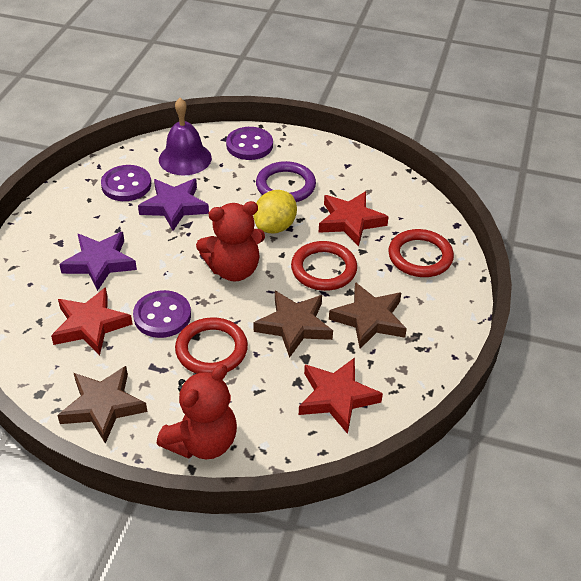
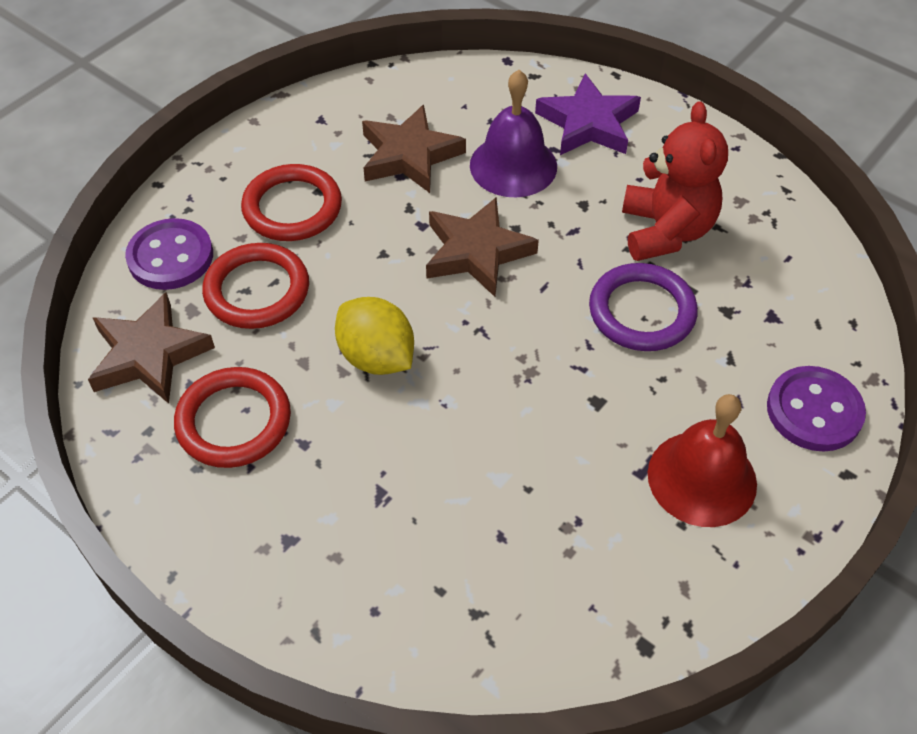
purple button: 3 -> 2
purple star: 2 -> 1
red bell: 0 -> 1
red star: 3 -> 0
red teddy bear: 2 -> 1

